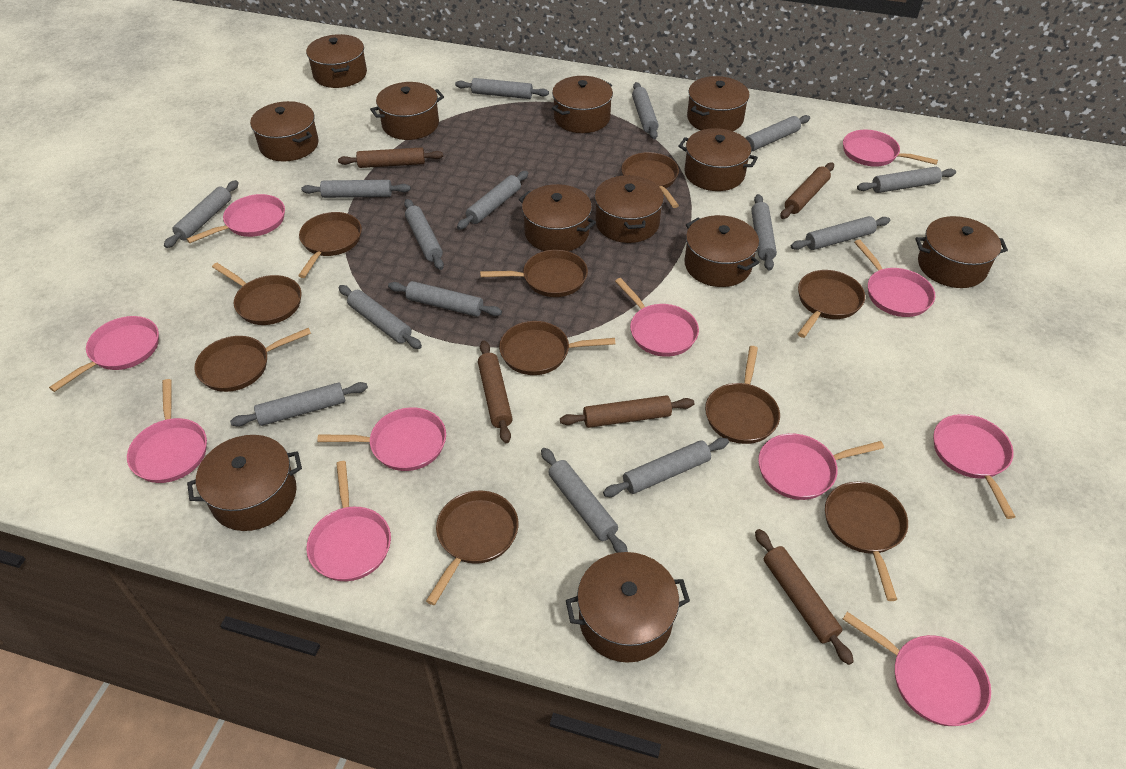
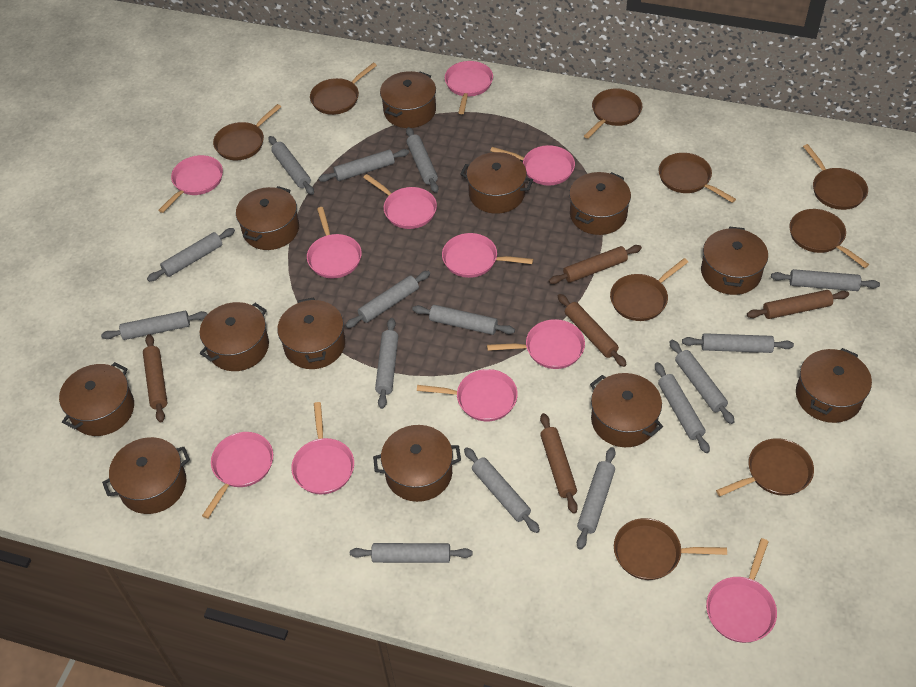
brown pan: 10 -> 9

